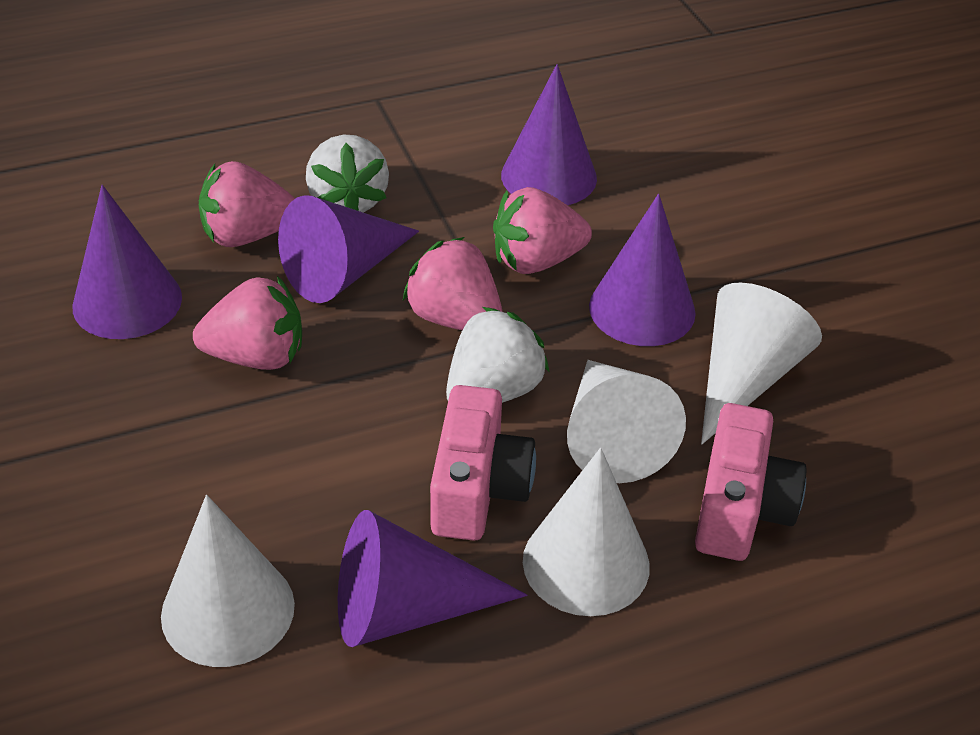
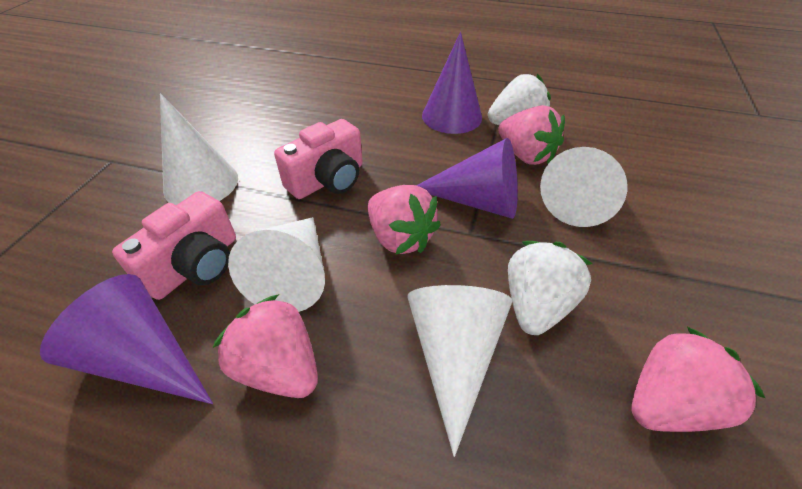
purple cone: 5 -> 3

